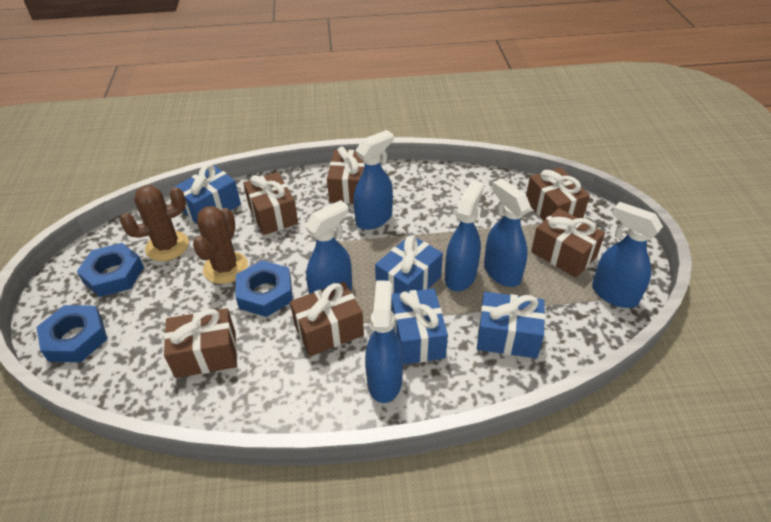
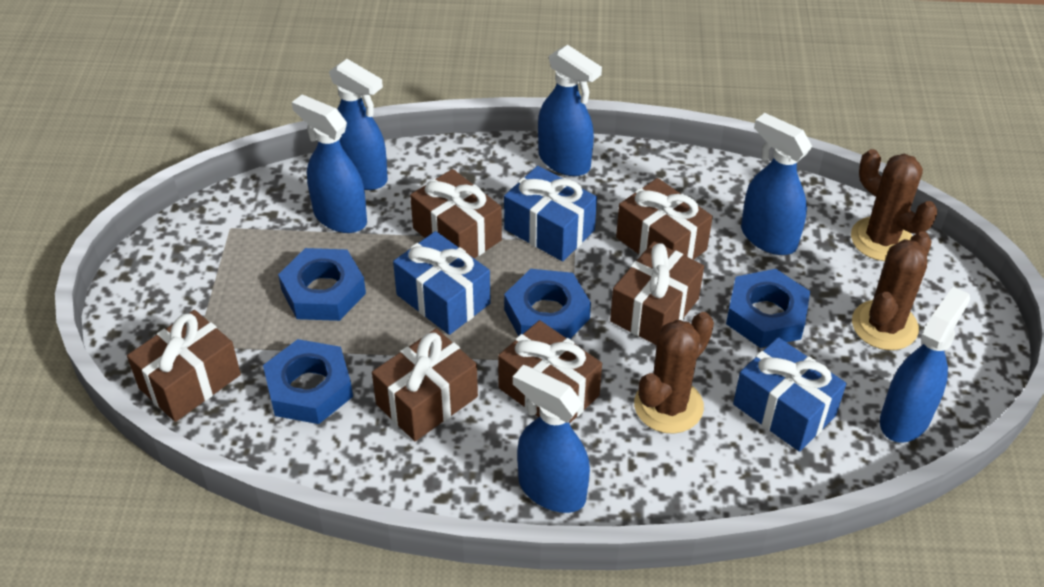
blue gift: 4 -> 3
blue nut: 3 -> 4
brown cactus: 2 -> 3

